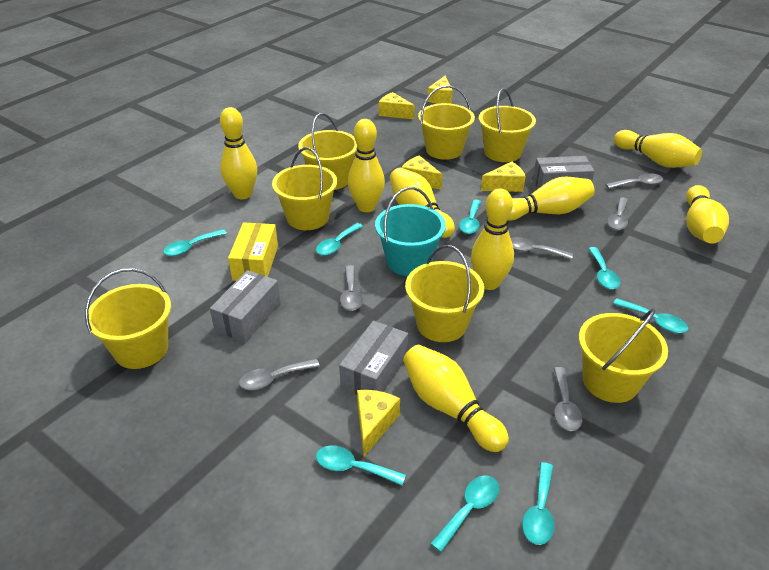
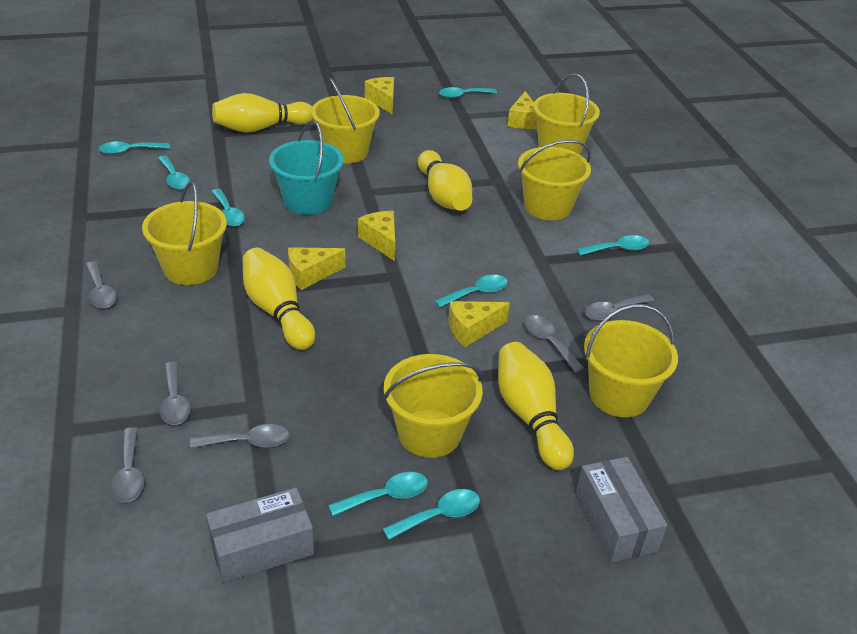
grey box: 3 -> 2
yellow bowling pin: 8 -> 4
yellow box: 1 -> 0
yellow bucket: 7 -> 6

